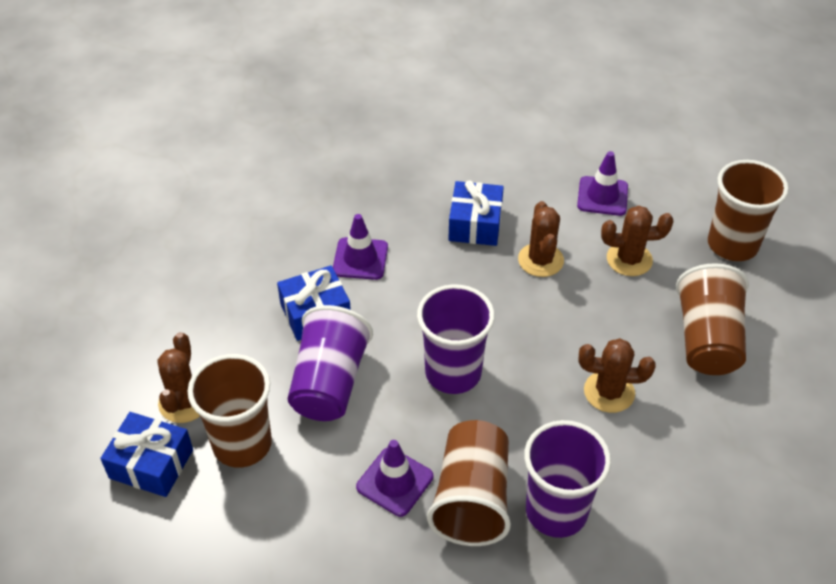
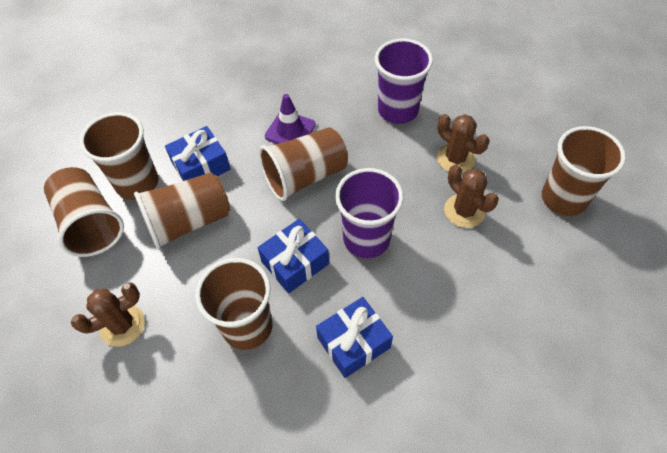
brown cactus: 4 -> 3
brown cup: 4 -> 6
purple cup: 3 -> 2
purple traffic cone: 3 -> 1

